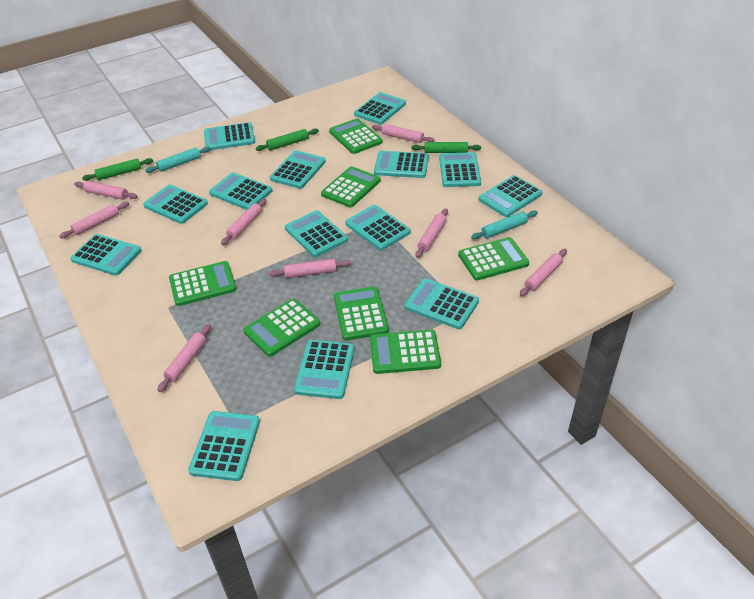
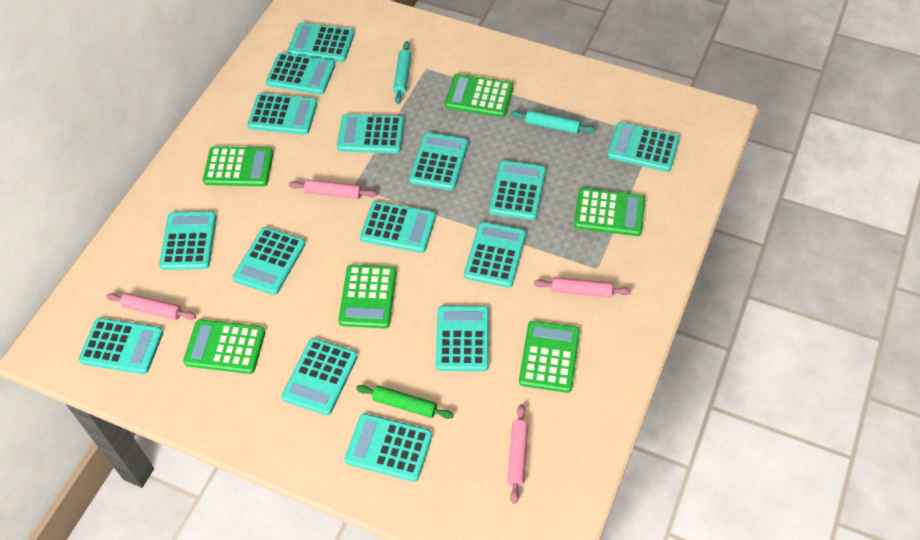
green calculator: 7 -> 6
green rolling pin: 3 -> 1
pink rolling pin: 8 -> 4
turquoise calculator: 14 -> 15

